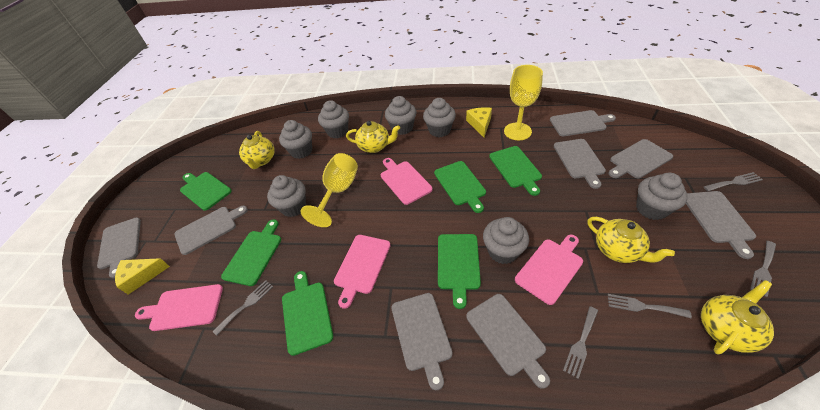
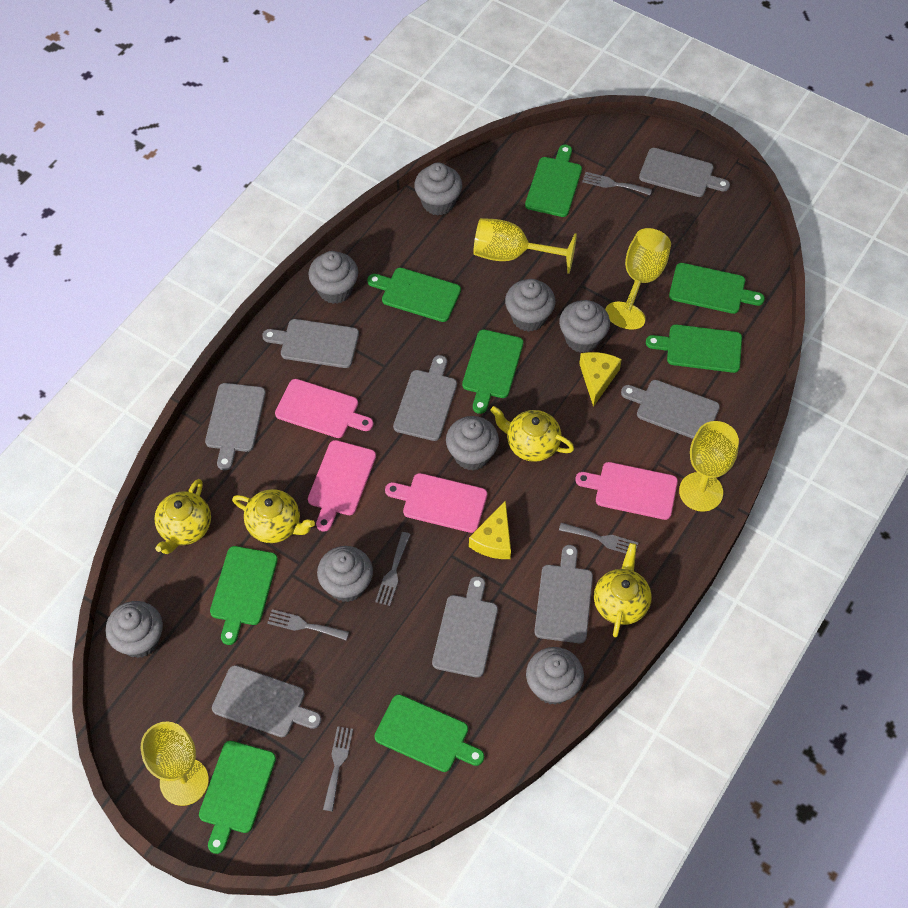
green cutting board: 6 -> 8
grey cupcake: 7 -> 8
yellow goblet: 2 -> 4

